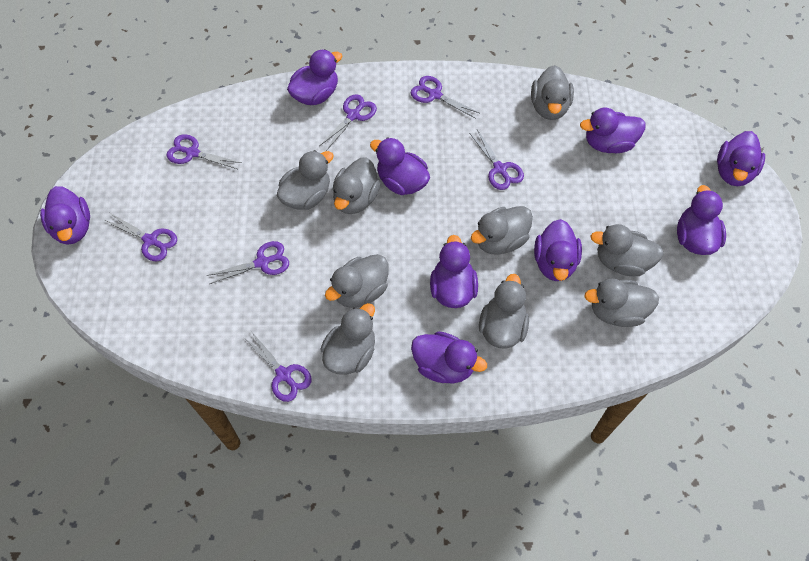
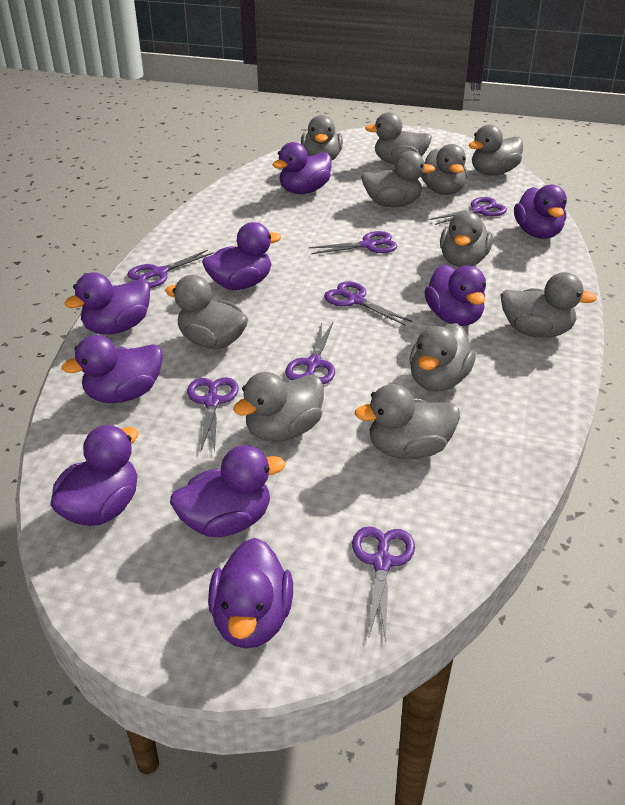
grey duck: 9 -> 11

